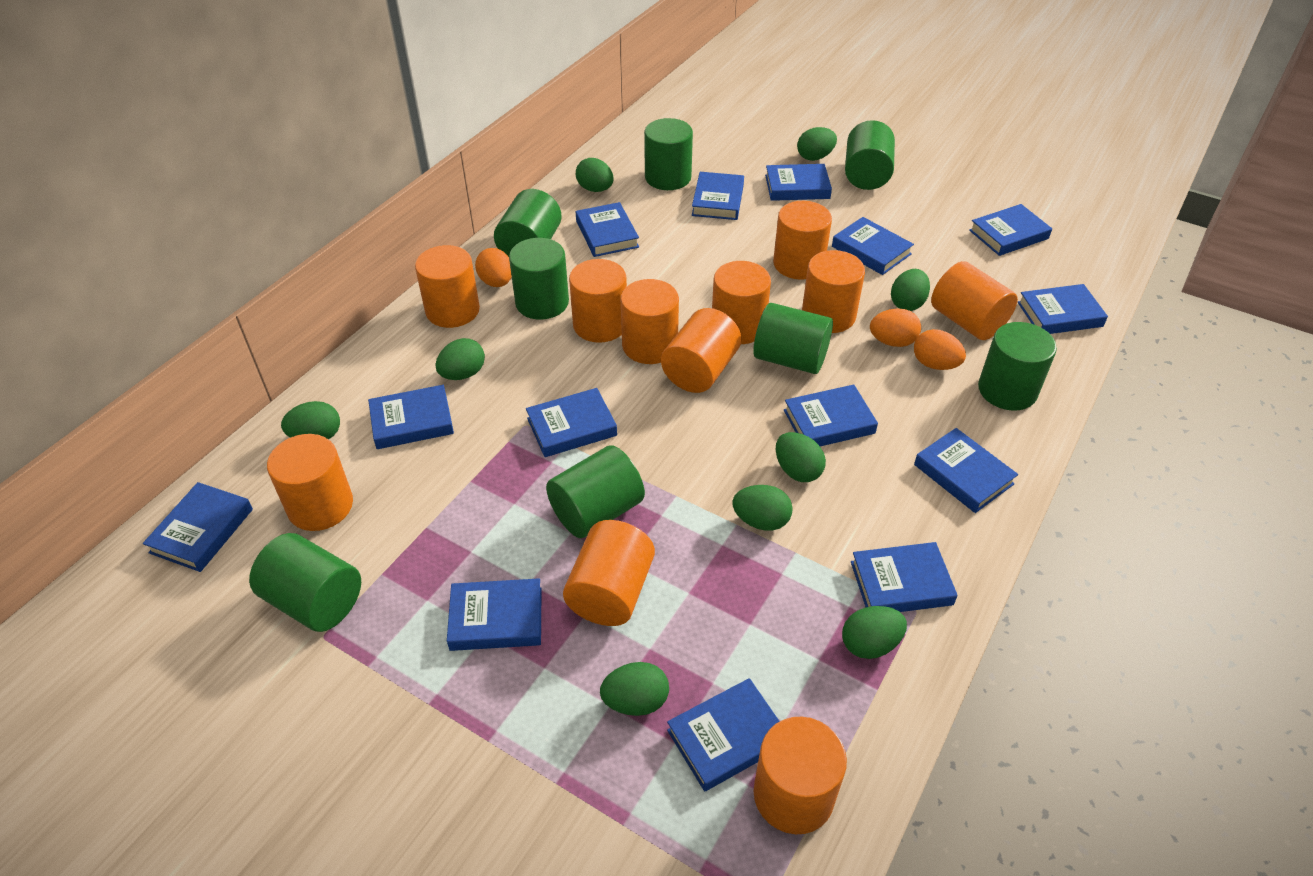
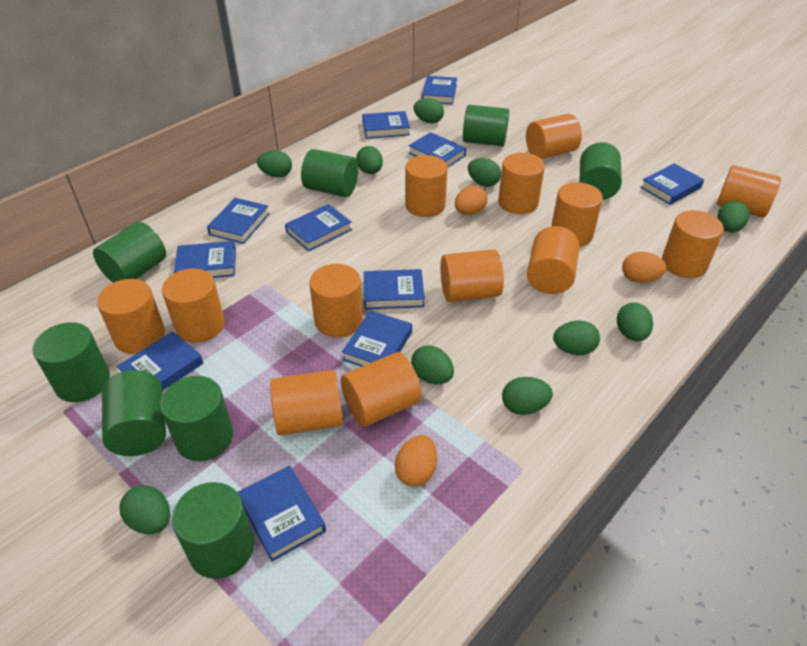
blue book: 14 -> 11
green egg: 9 -> 10
orange cylinder: 11 -> 13

